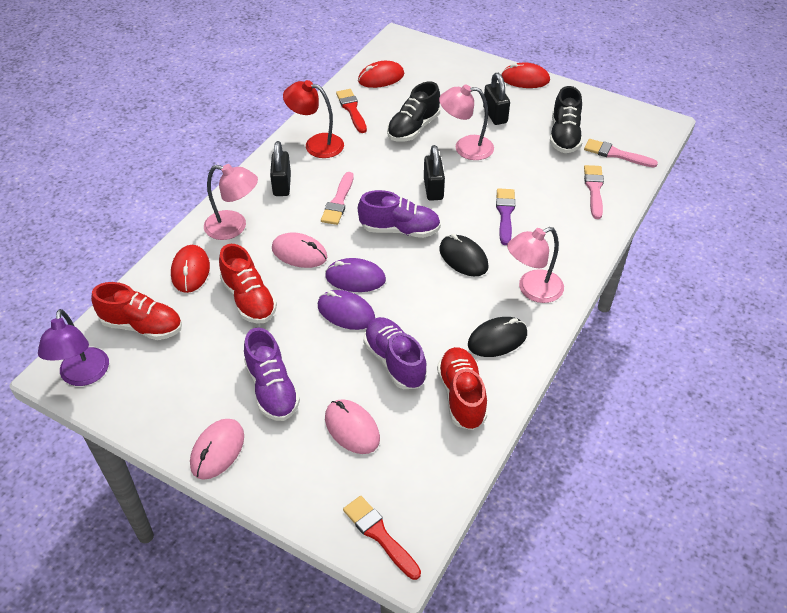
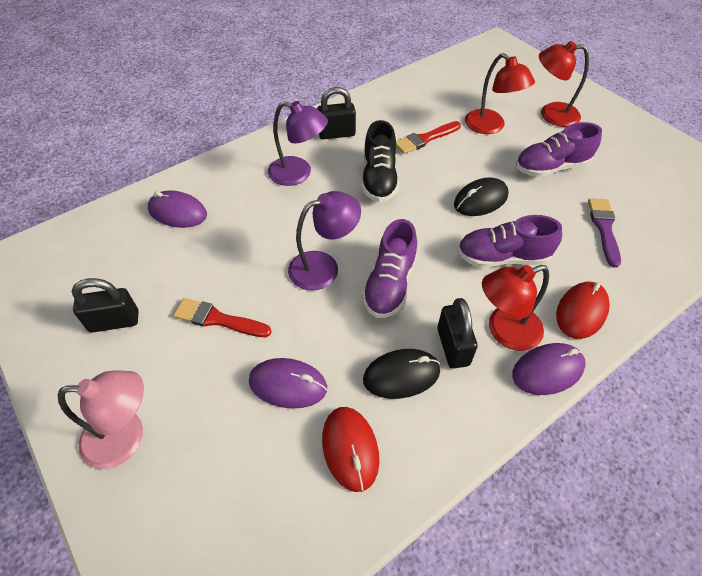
black shoe: 2 -> 1
pink brush: 3 -> 0
pink lamp: 3 -> 1
pink mouse: 3 -> 0
purple lamp: 1 -> 2
purple mouse: 2 -> 3
red lamp: 1 -> 3
red mouse: 3 -> 2
red shoe: 3 -> 0

